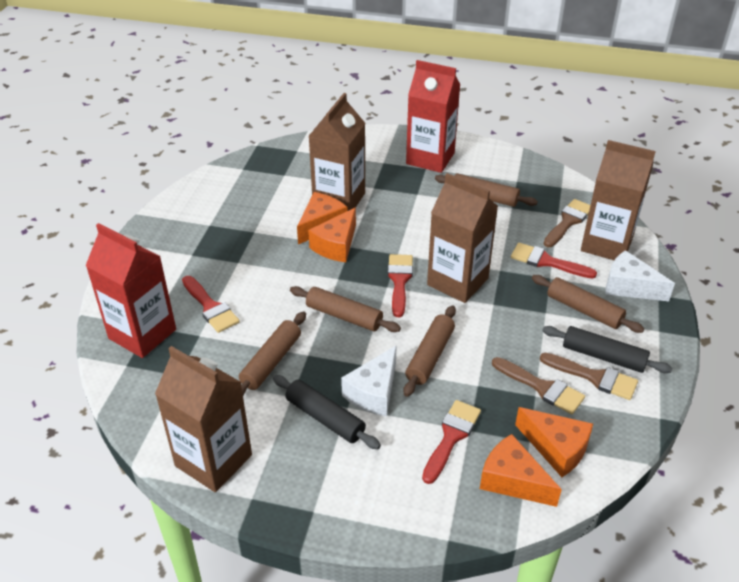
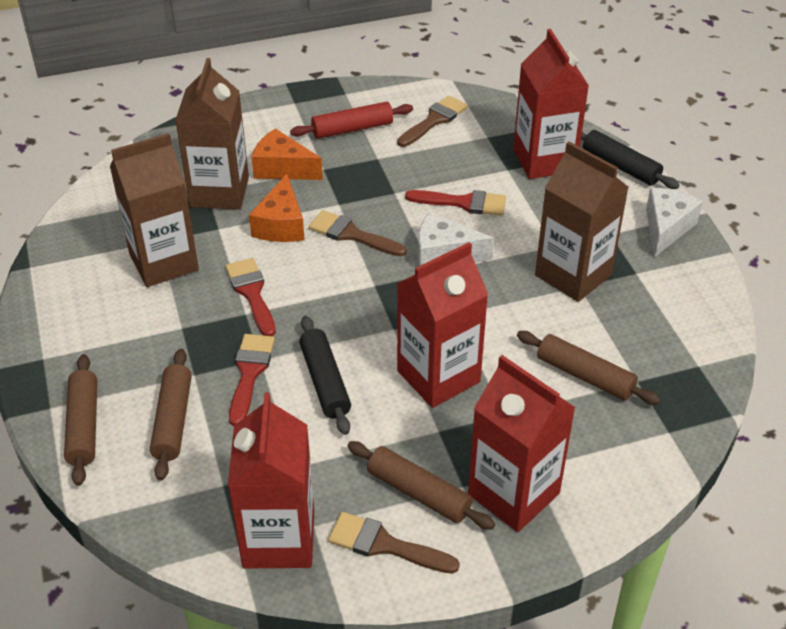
brown carton: 4 -> 3
brown rolling pin: 5 -> 4
orange cheese: 4 -> 2
red brush: 4 -> 3
red carton: 2 -> 4
red rolling pin: 0 -> 1

